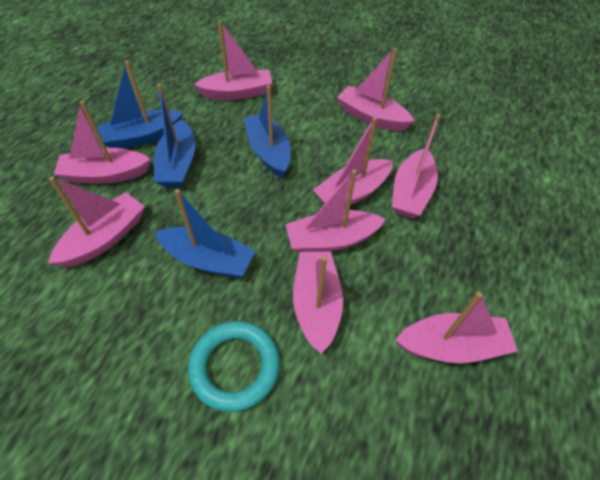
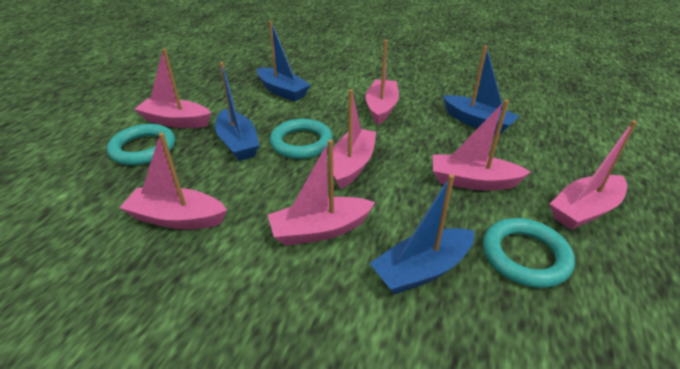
pink boat: 9 -> 7
turquoise ring: 1 -> 3

